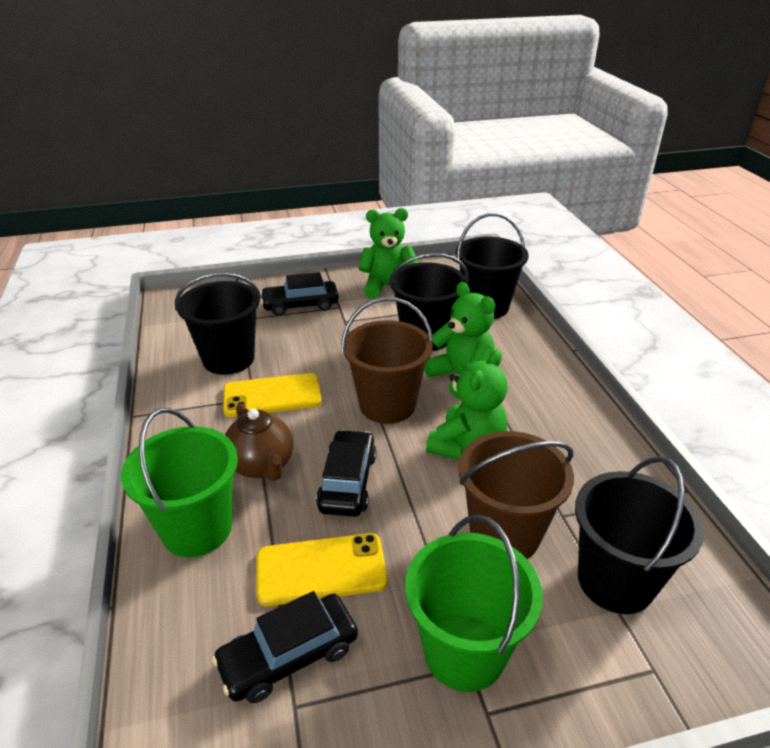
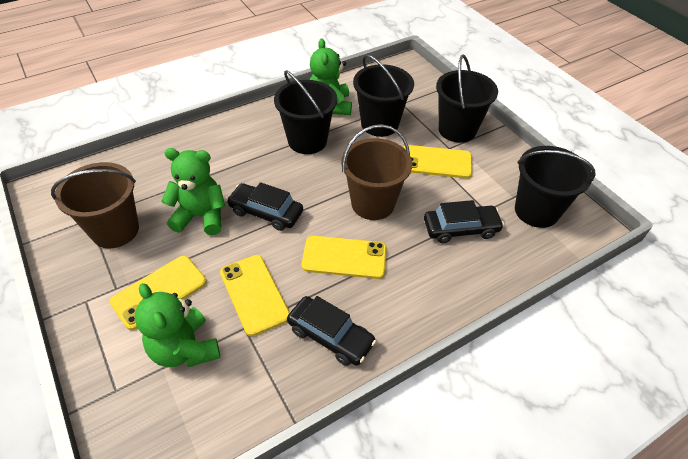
brown teapot: 1 -> 0
green bucket: 2 -> 0
yellow phone: 2 -> 4

